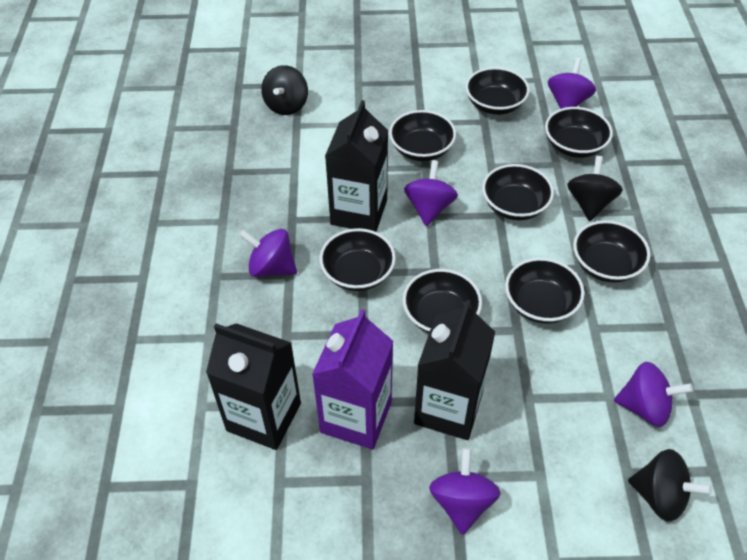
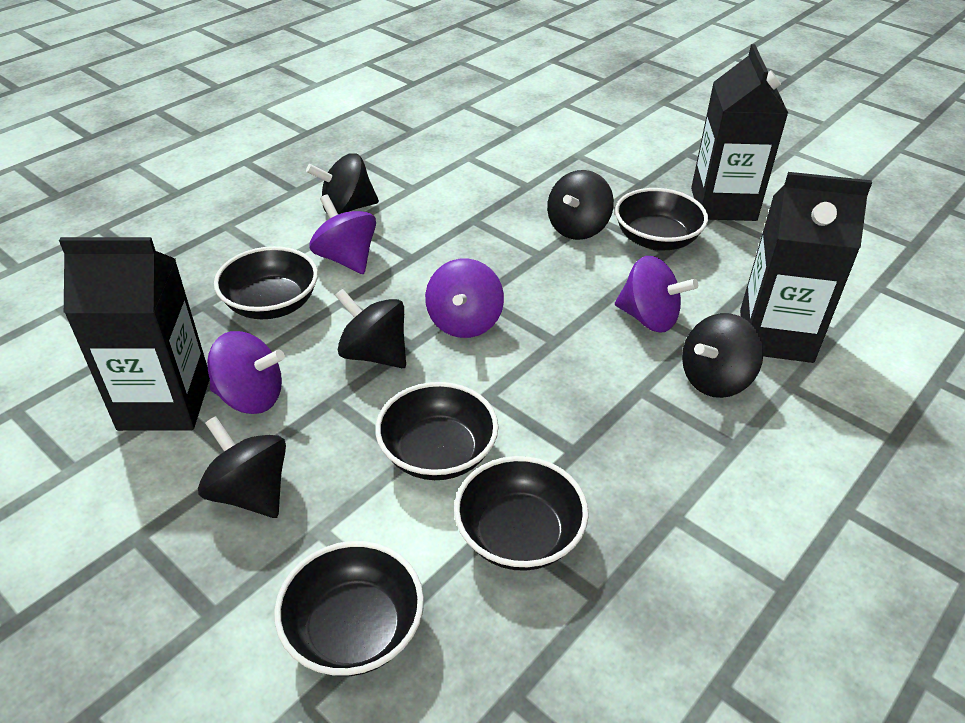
black bowl: 8 -> 5
black spinning top: 3 -> 5
purple carton: 1 -> 0
purple spinning top: 5 -> 4

